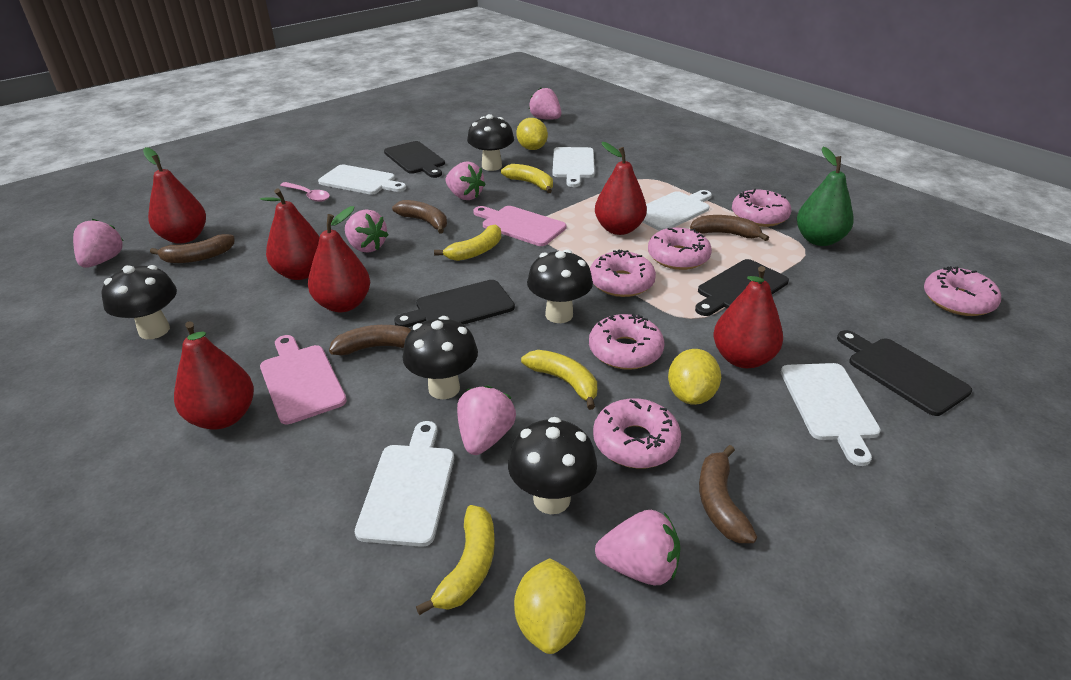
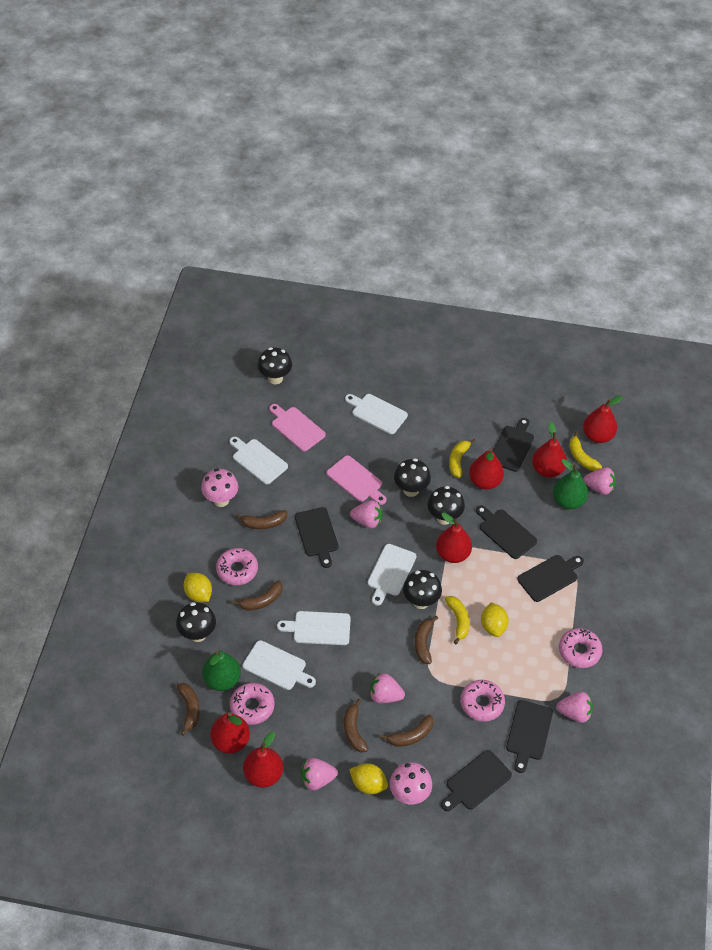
black cutting board: 4 -> 6
brown banana: 5 -> 6
green pear: 1 -> 2
pink donut: 6 -> 4
pink mushroom: 0 -> 2
pink spoon: 1 -> 0
pink strawberry: 6 -> 5
yellow banana: 4 -> 3

